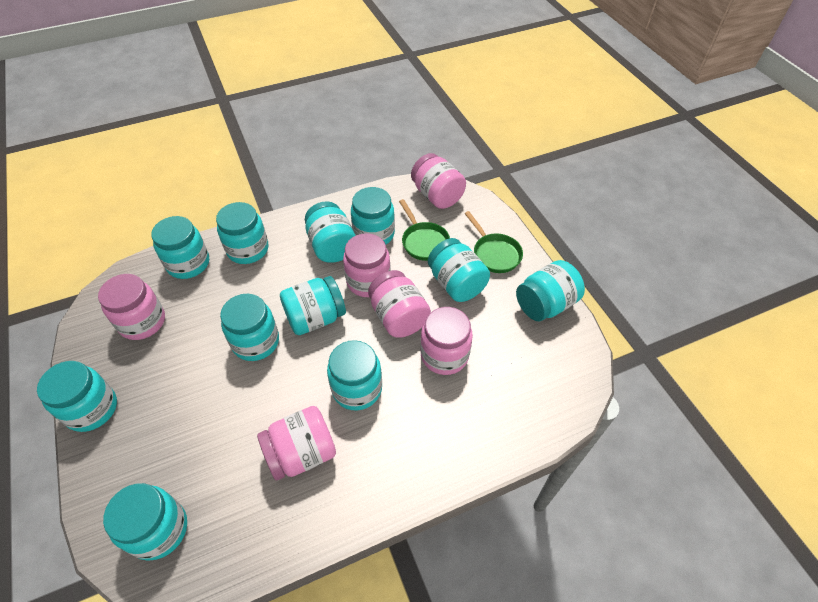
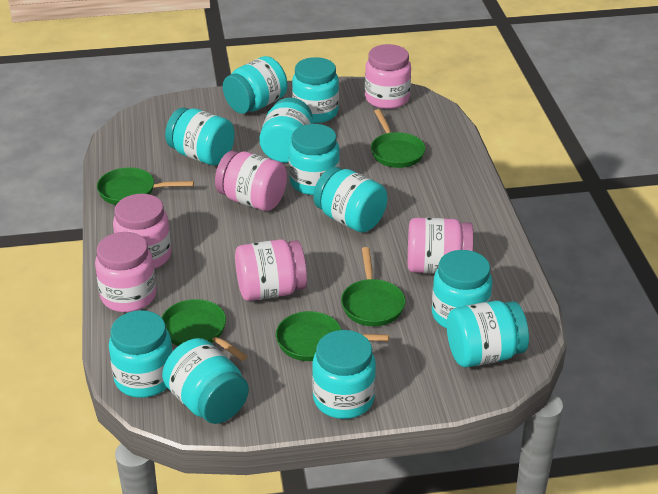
green pan: 2 -> 5

